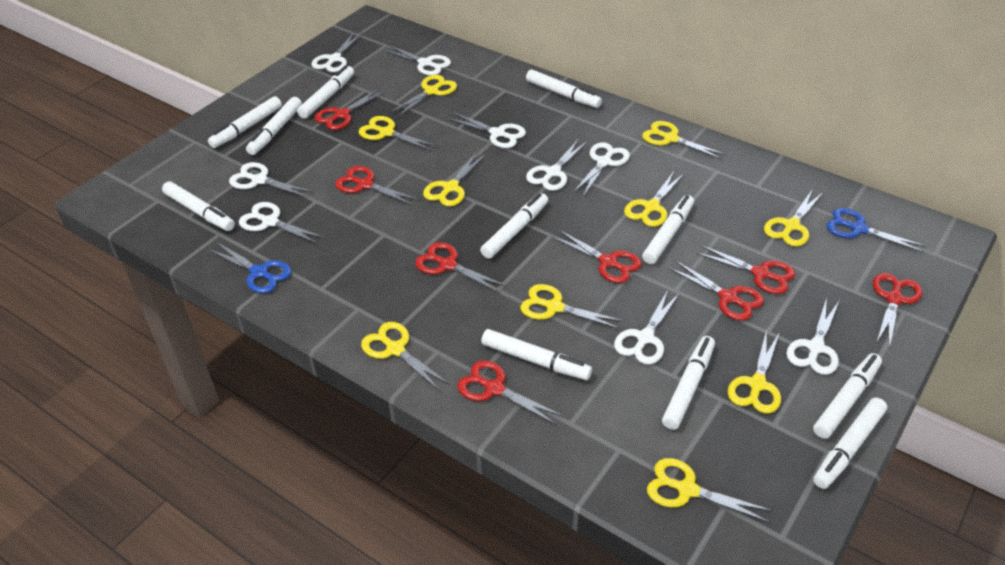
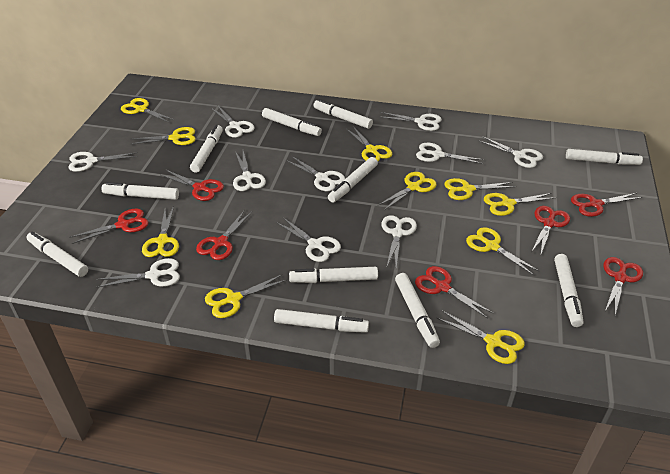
blue scissors: 2 -> 0
red scissors: 8 -> 7
white scissors: 9 -> 10

